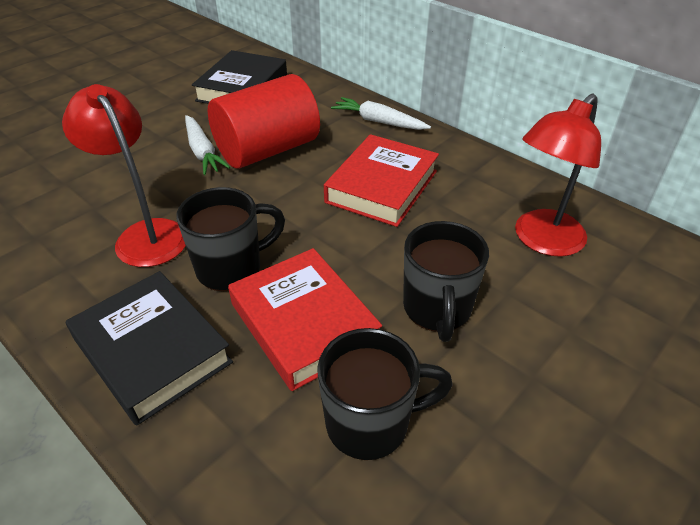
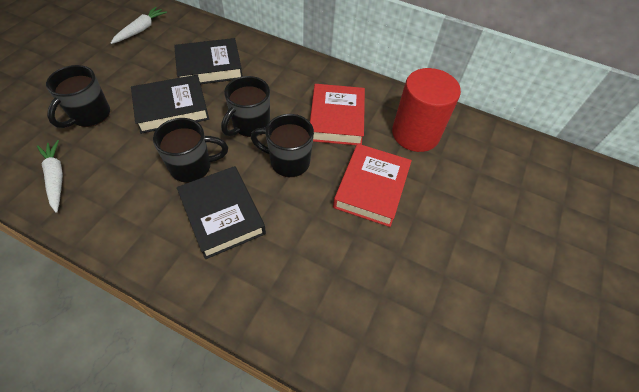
black book: 2 -> 3
black mug: 3 -> 4
red lamp: 2 -> 0

